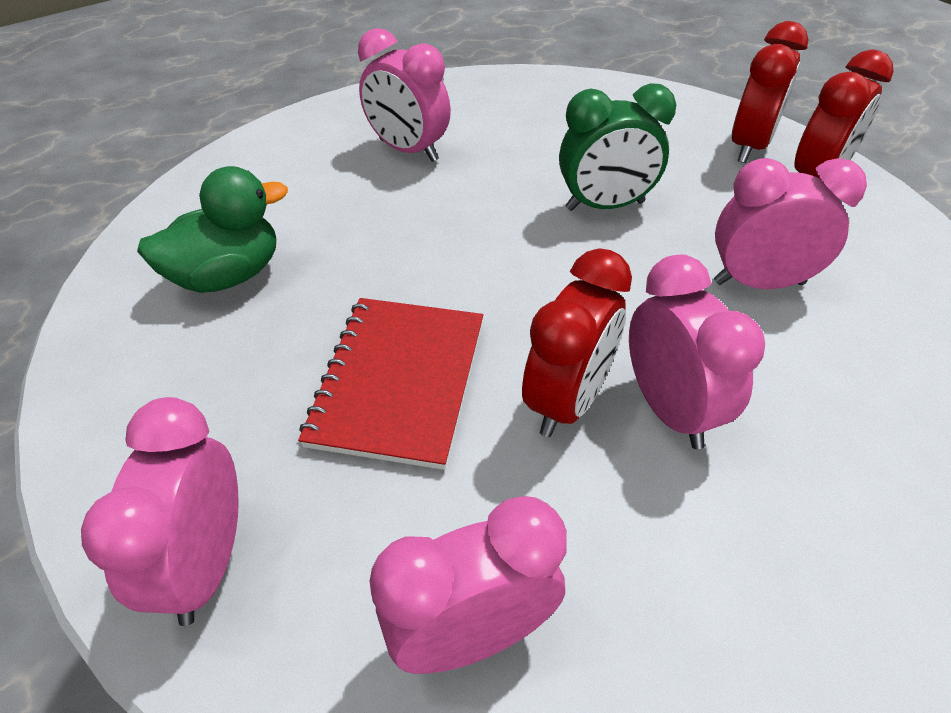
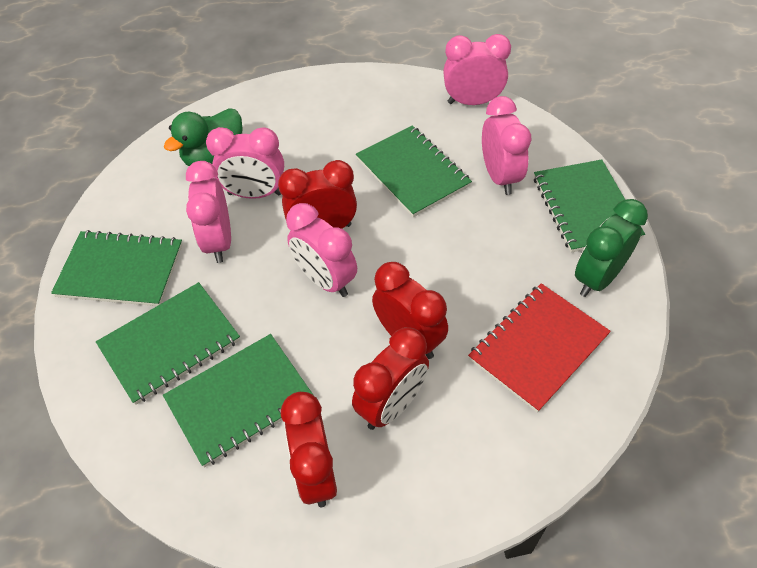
green notebook: 0 -> 5
red clock: 3 -> 4

